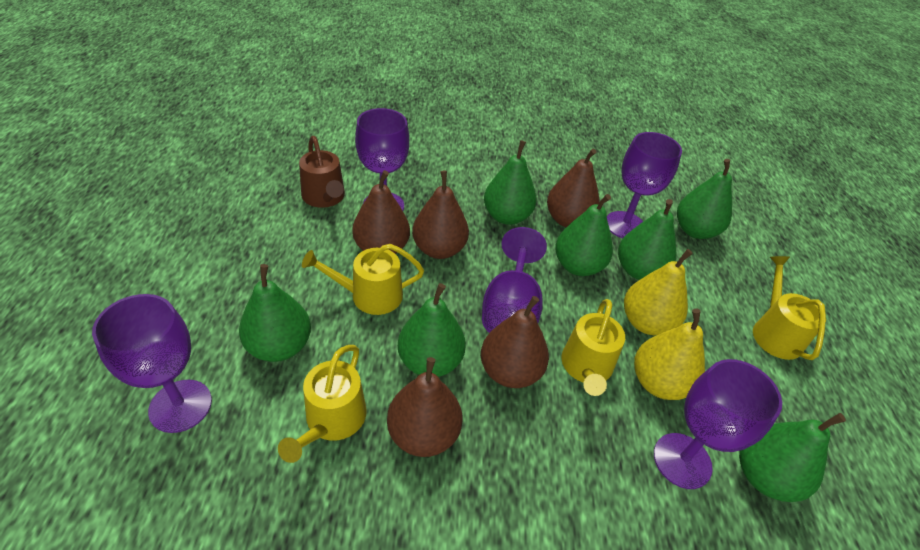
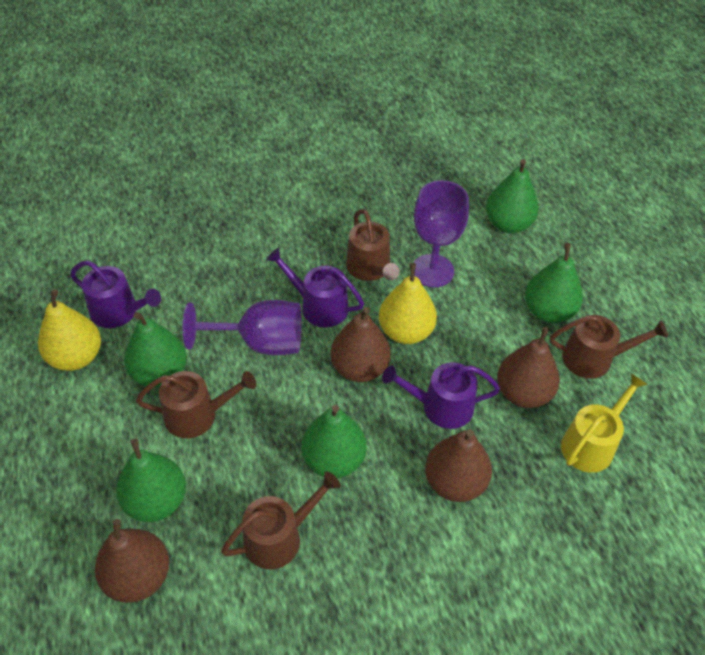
brown pear: 5 -> 4
brown watering can: 1 -> 4
green pear: 7 -> 5
purple goblet: 5 -> 2
purple watering can: 0 -> 3
yellow watering can: 4 -> 1

